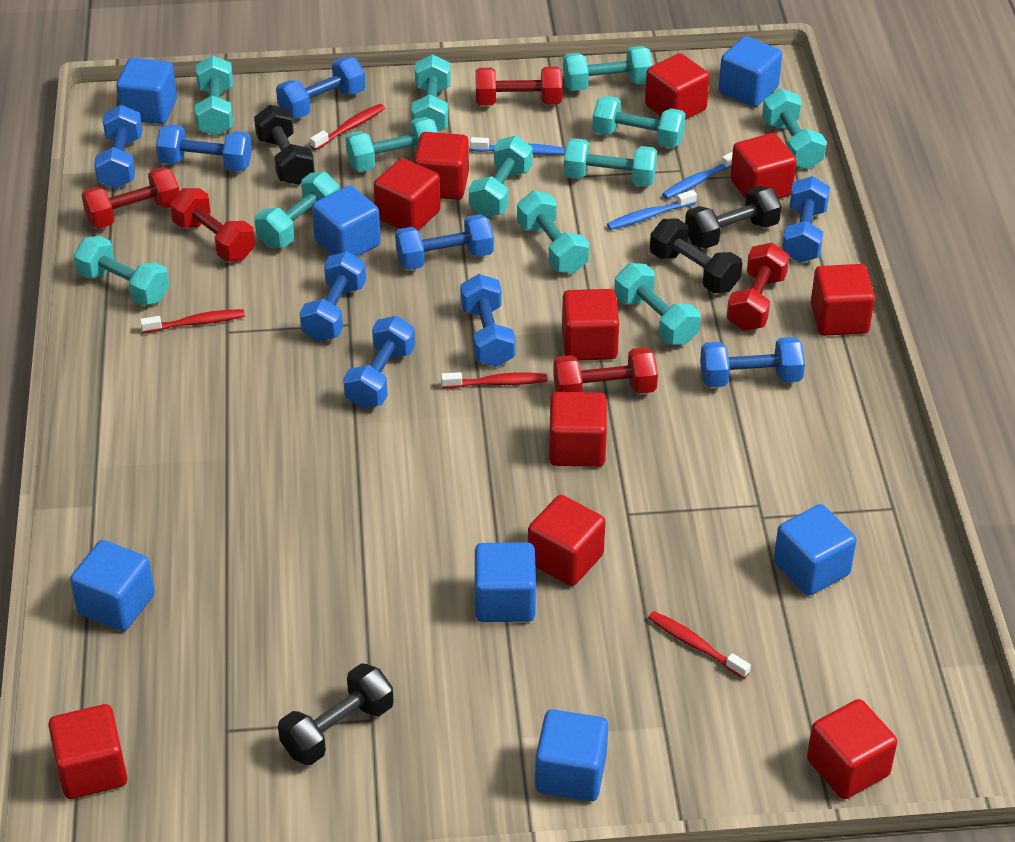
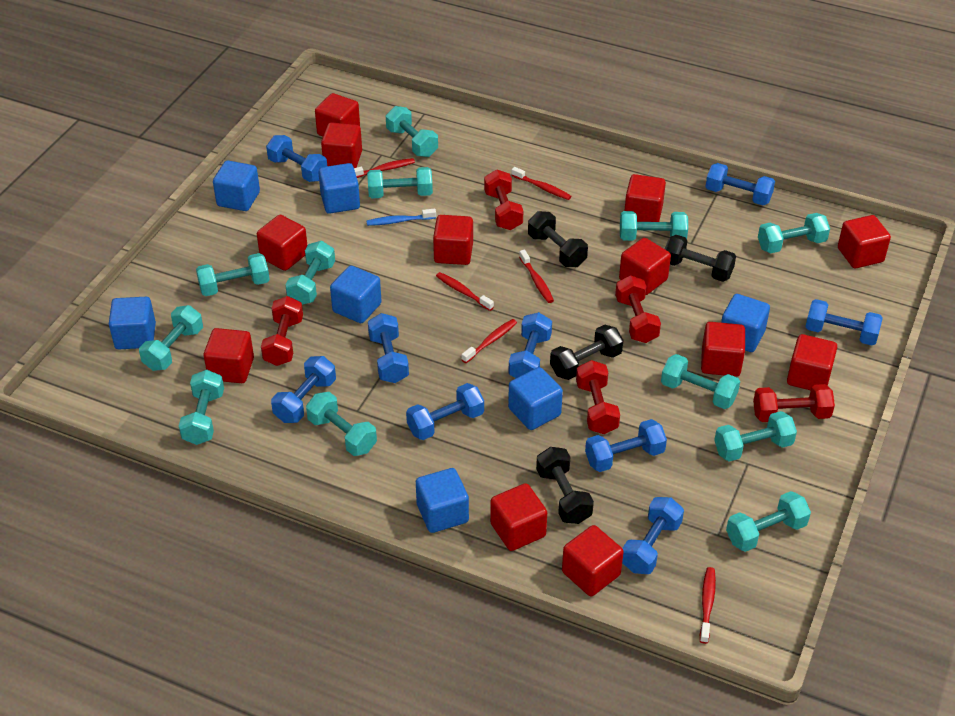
blue toothbrush: 3 -> 1
red cube: 10 -> 12
red toothbrush: 4 -> 6

